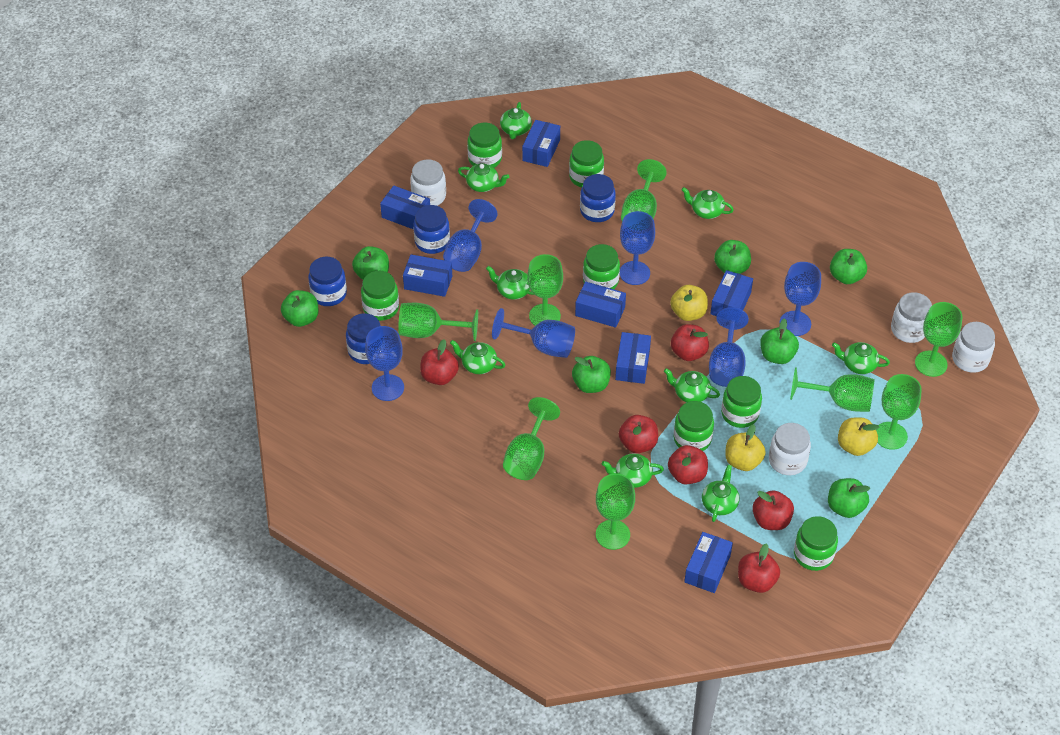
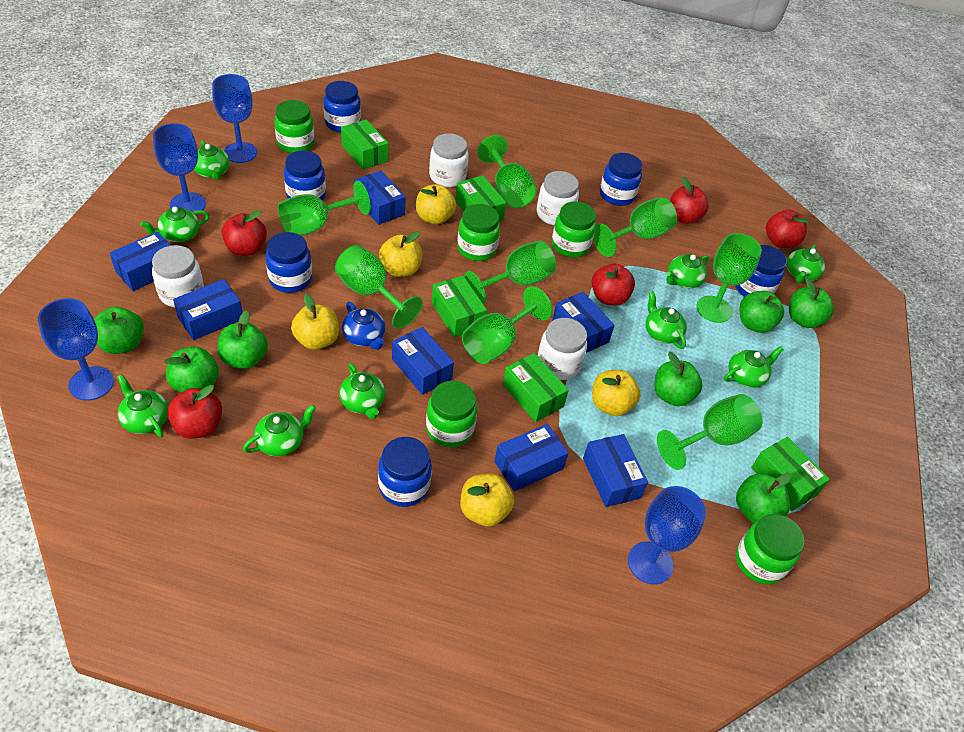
blue goblet: 6 -> 4
blue jar: 4 -> 6
blue teapot: 0 -> 1
green box: 0 -> 5
green jar: 7 -> 5
red apple: 6 -> 5
yellow apple: 3 -> 5

